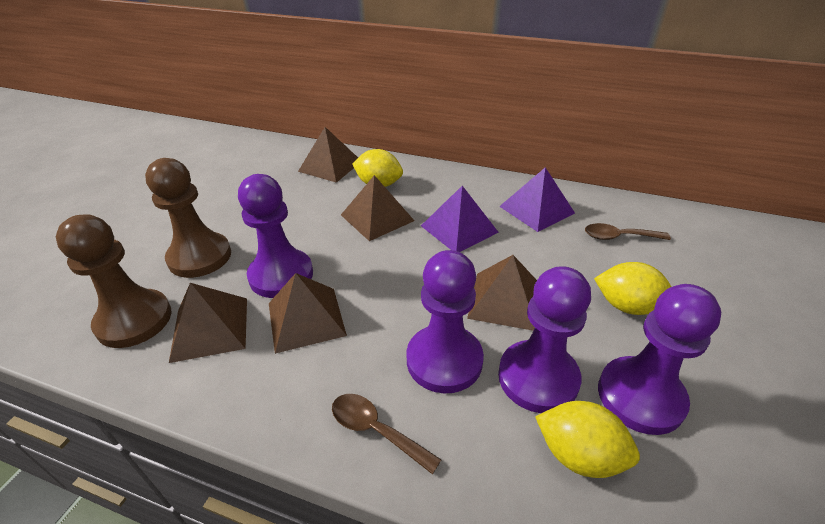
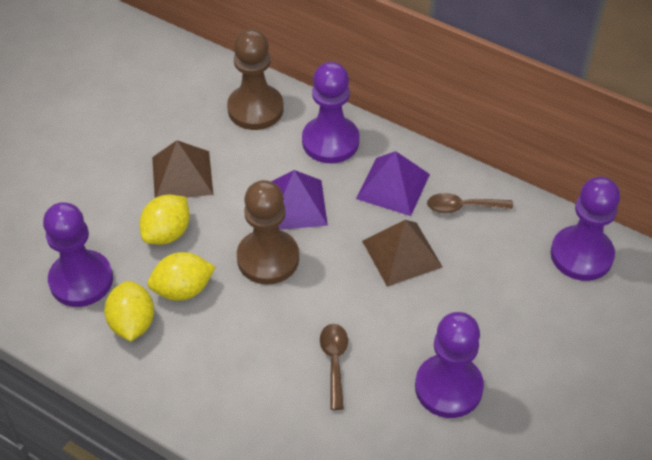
brown pyramid: 5 -> 2

